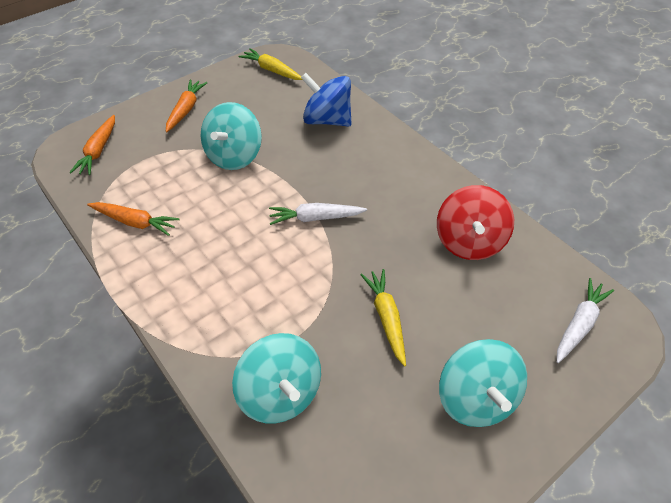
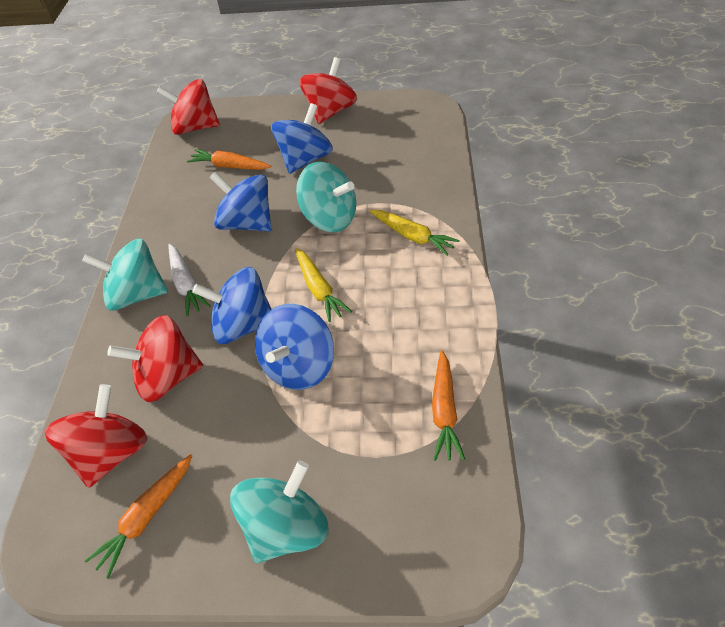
blue spinning top: 1 -> 4
red spinning top: 1 -> 4
white carrot: 2 -> 1

